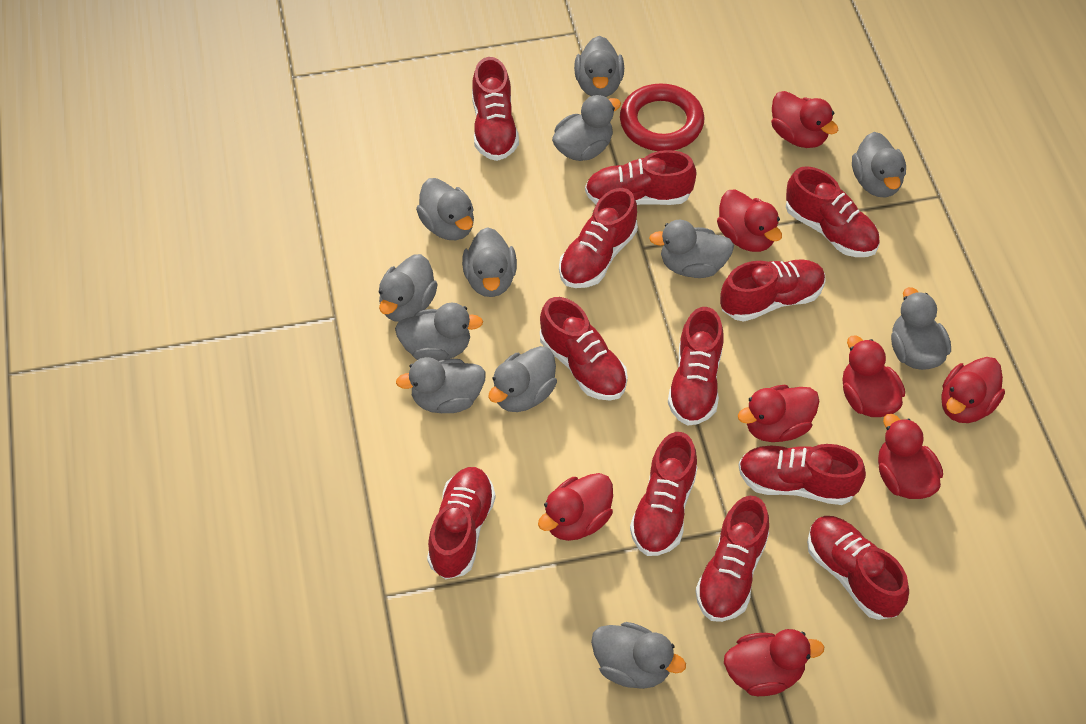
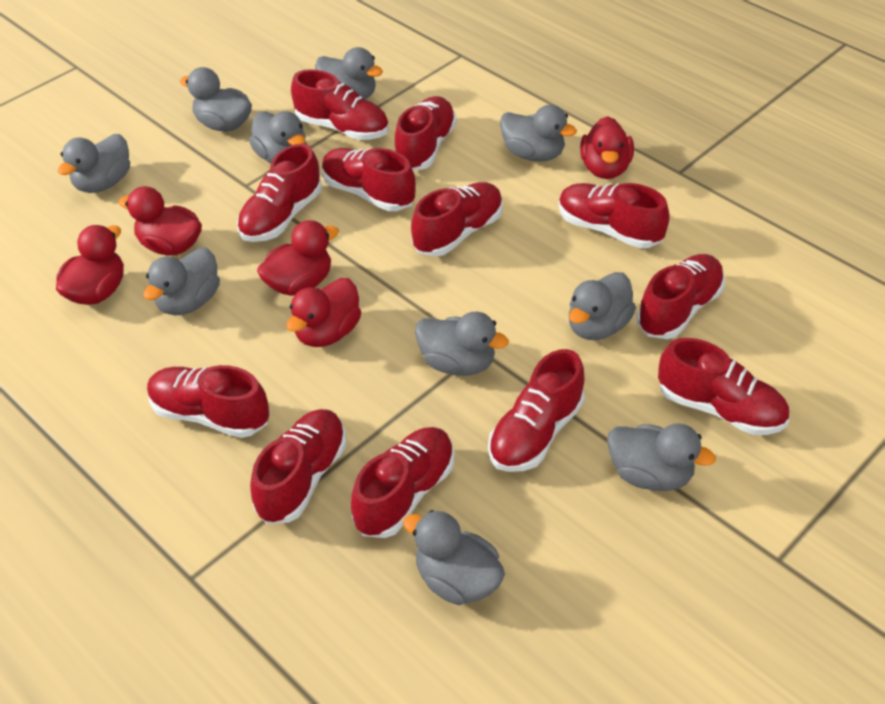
grey duck: 12 -> 10
red duck: 8 -> 5
red ring: 1 -> 0

